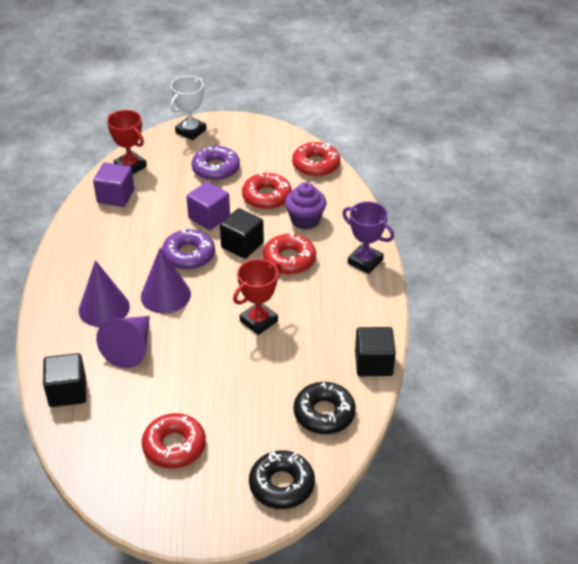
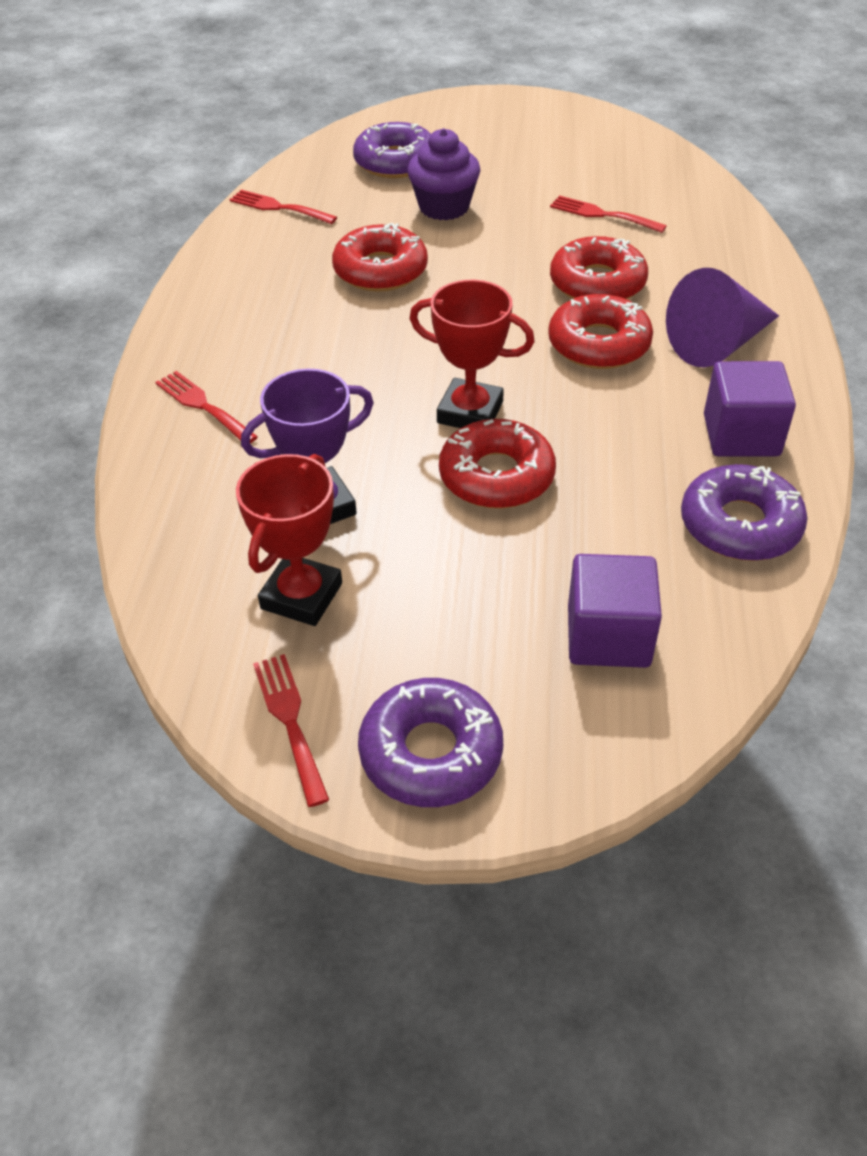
black cube: 3 -> 0
black donut: 2 -> 0
purple cone: 3 -> 1
purple donut: 2 -> 3
red fork: 0 -> 4
white trophy: 1 -> 0

